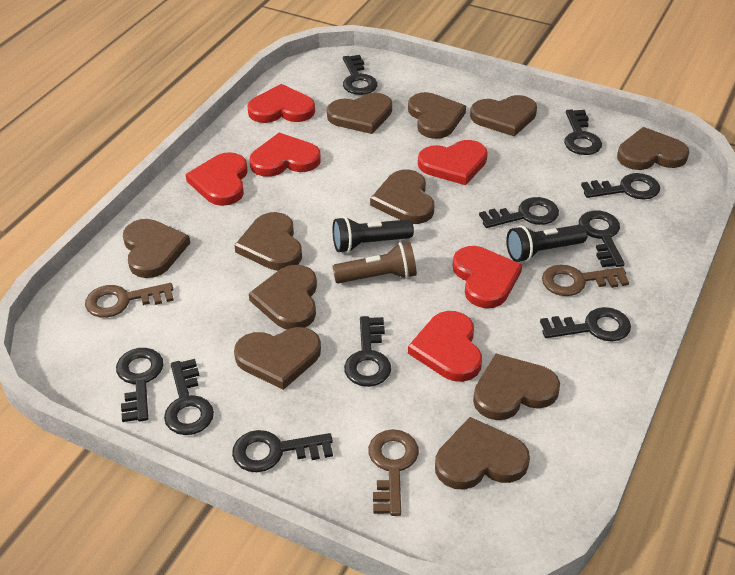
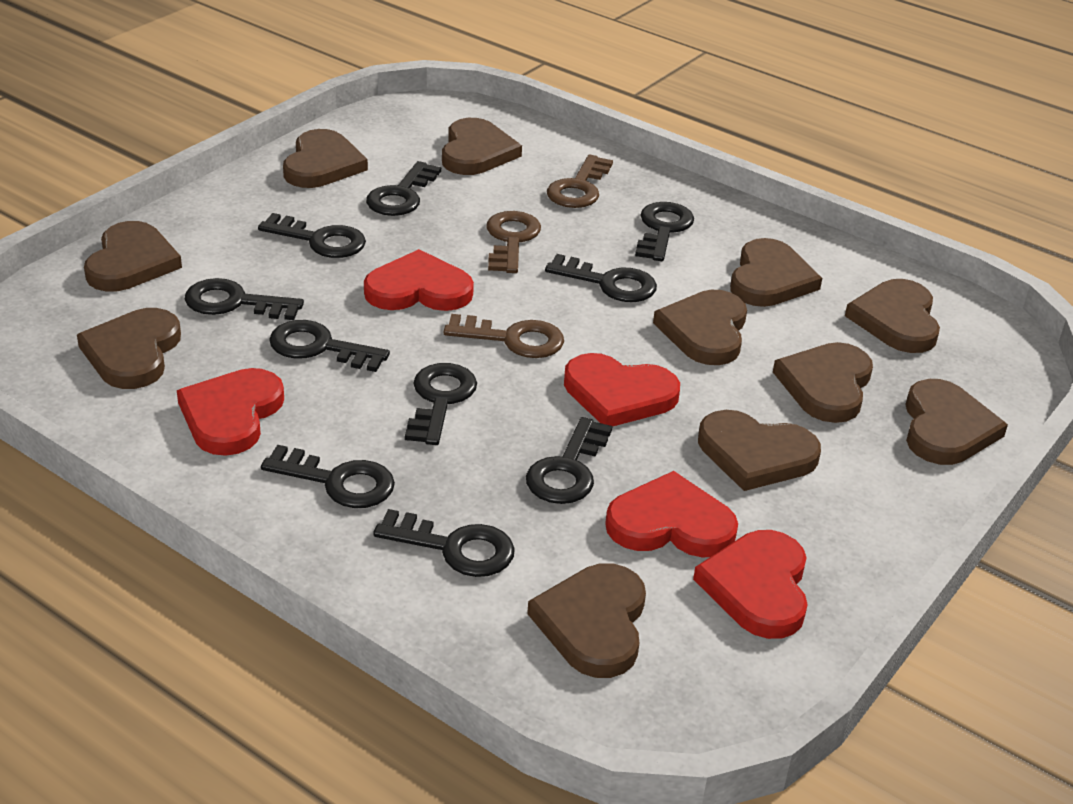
black flashlight: 2 -> 0
brown flashlight: 1 -> 0
red heart: 6 -> 5

